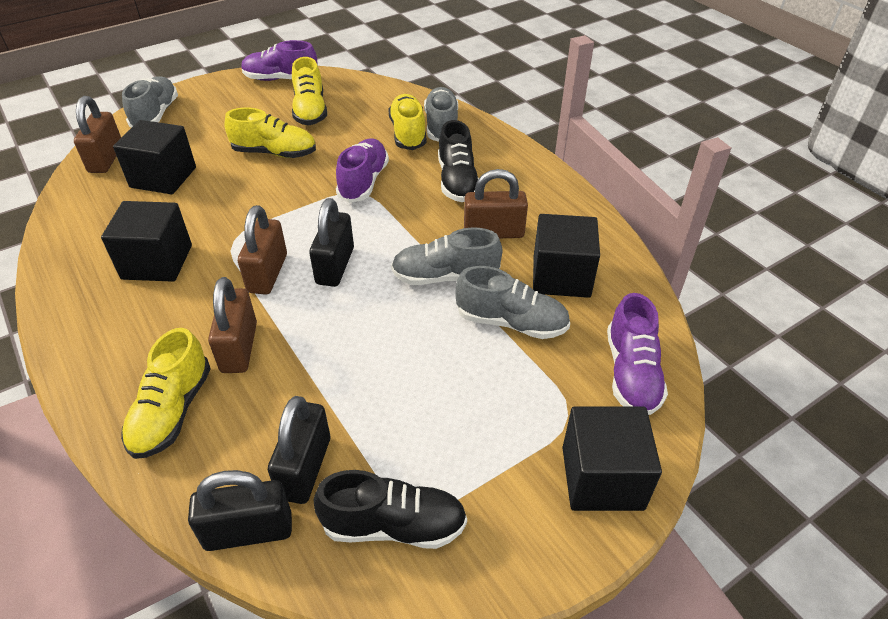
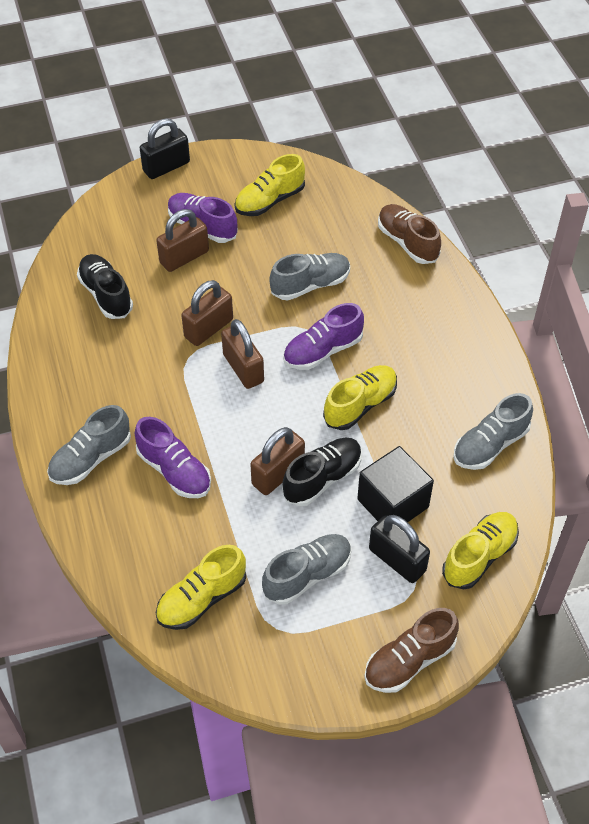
black cube: 4 -> 1
black padlock: 3 -> 2
brown shoe: 0 -> 2

